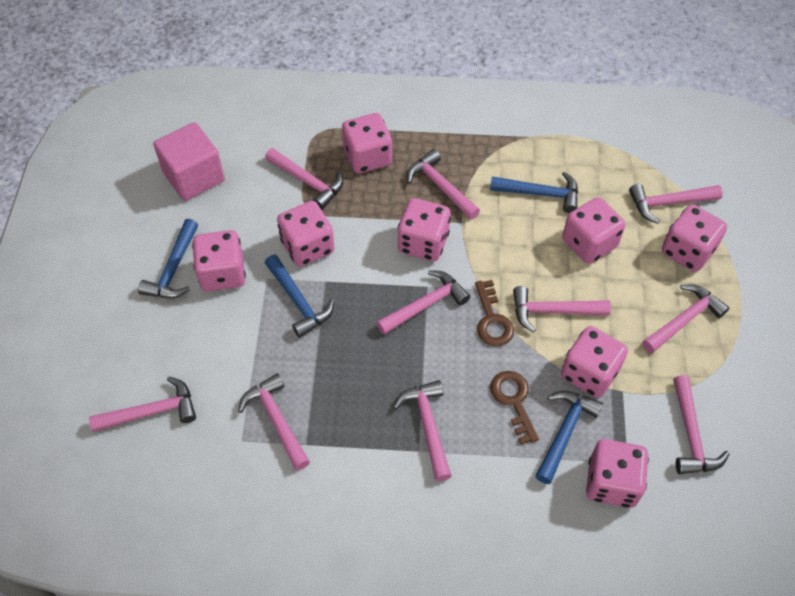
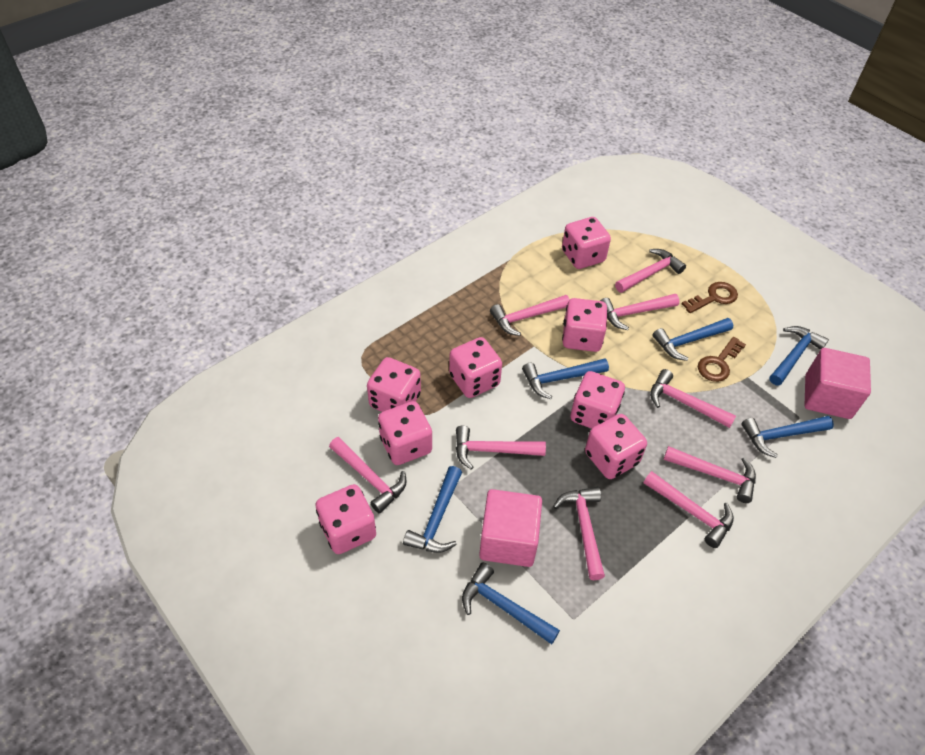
blue hammer: 4 -> 6
pink cube: 1 -> 2
pink hammer: 10 -> 9

